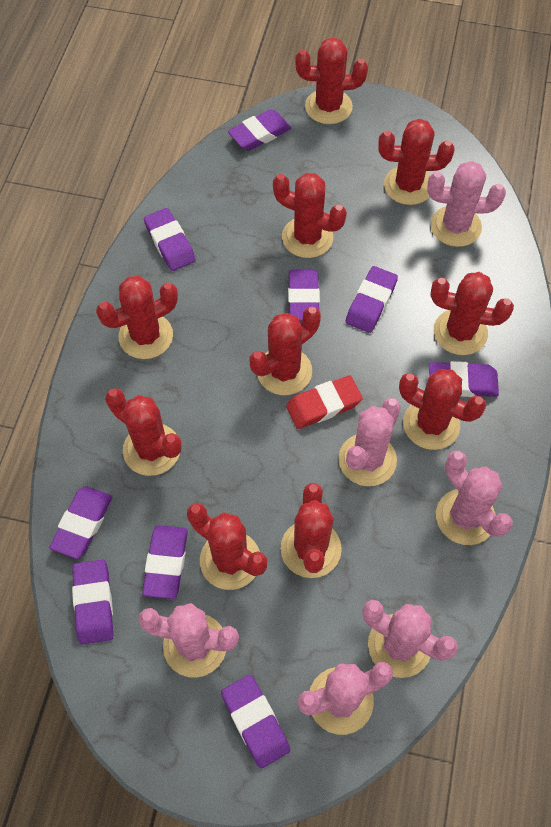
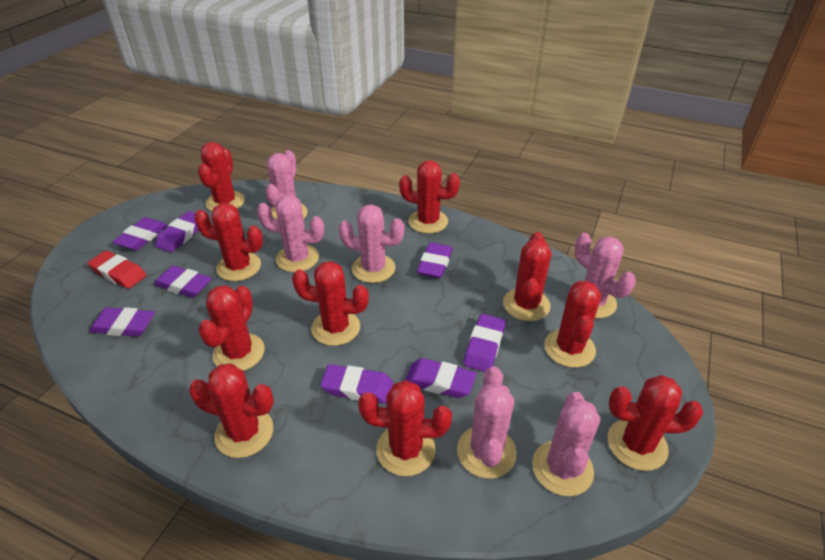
purple eraser: 9 -> 8

